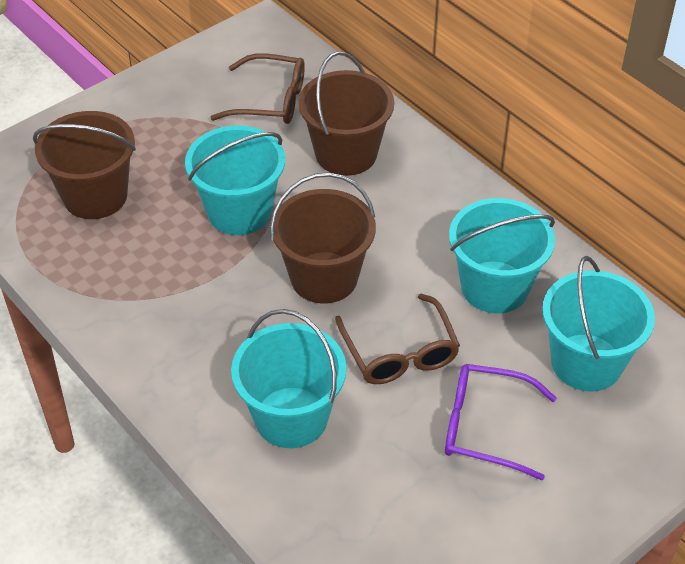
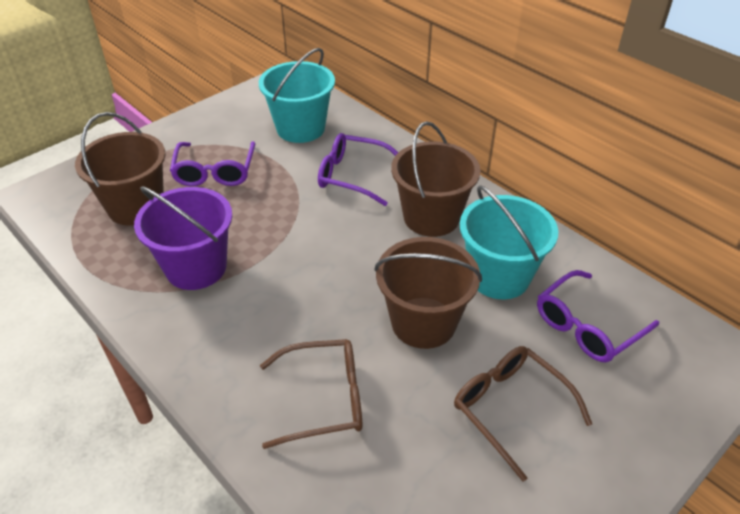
purple bucket: 0 -> 1
purple glasses: 1 -> 3
turquoise bucket: 4 -> 2

